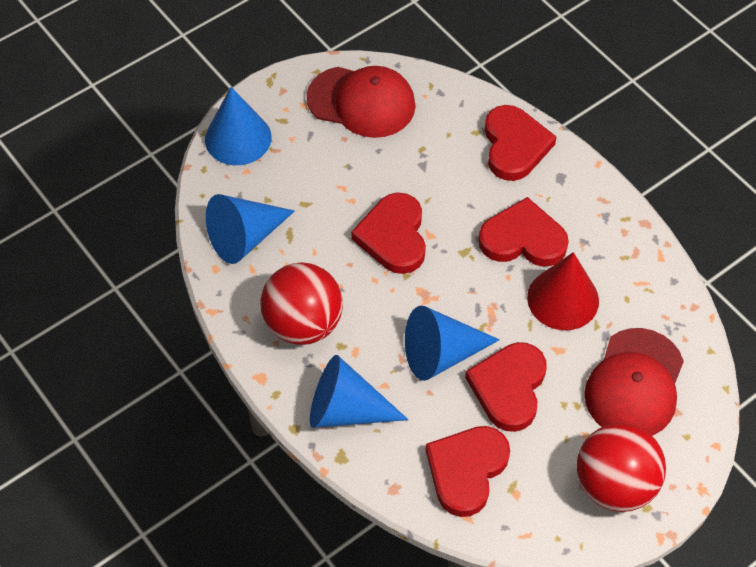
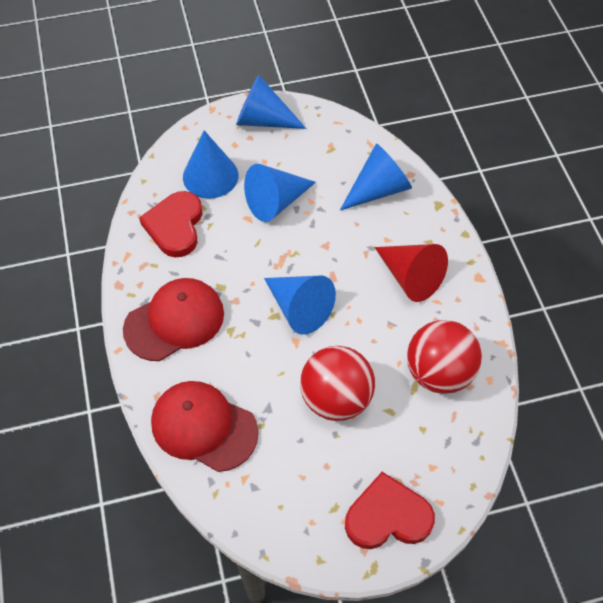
blue cone: 4 -> 5
red heart: 5 -> 2

